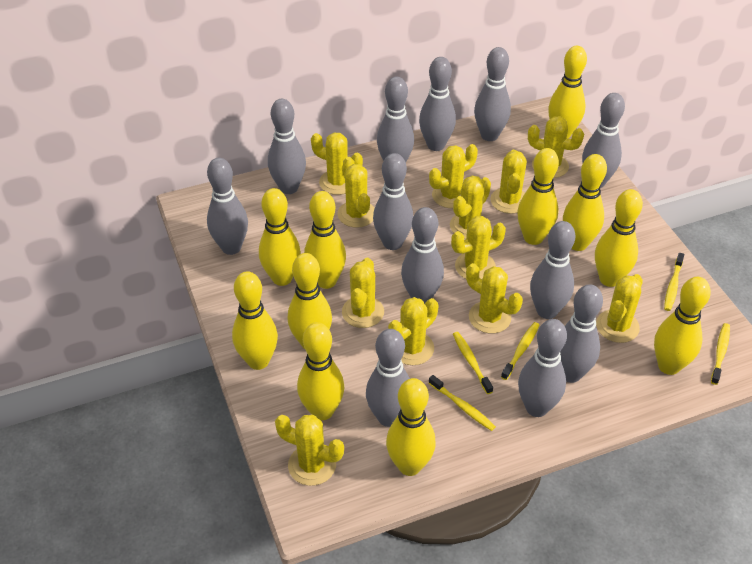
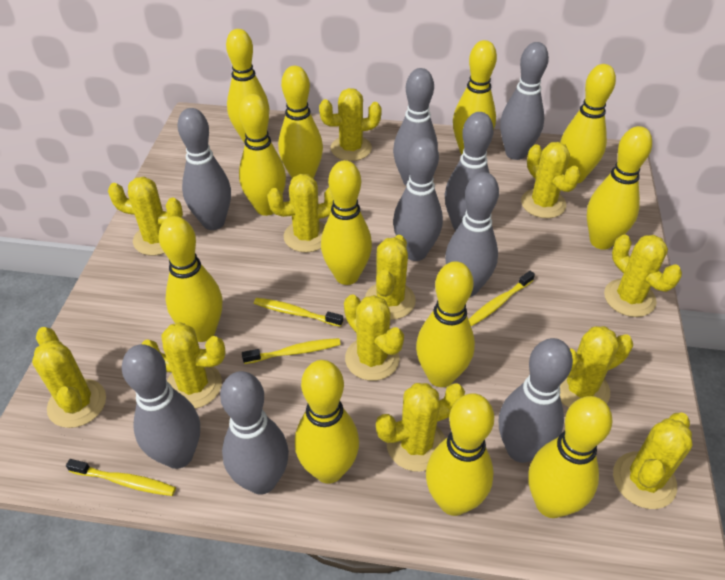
grey bowling pin: 12 -> 9
yellow bowling pin: 11 -> 12
yellow toothbrush: 5 -> 4

